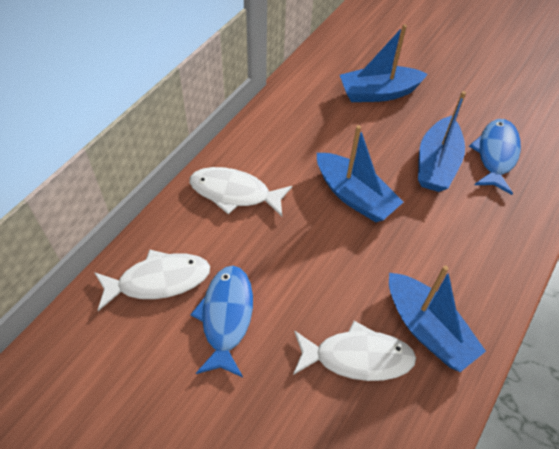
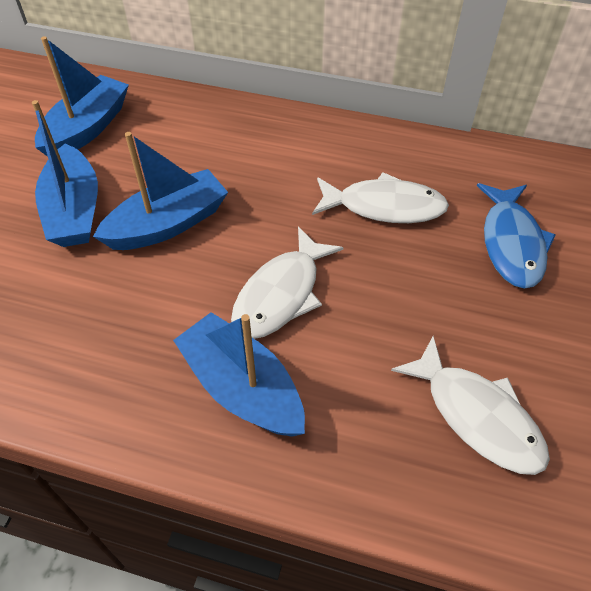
blue fish: 2 -> 1

